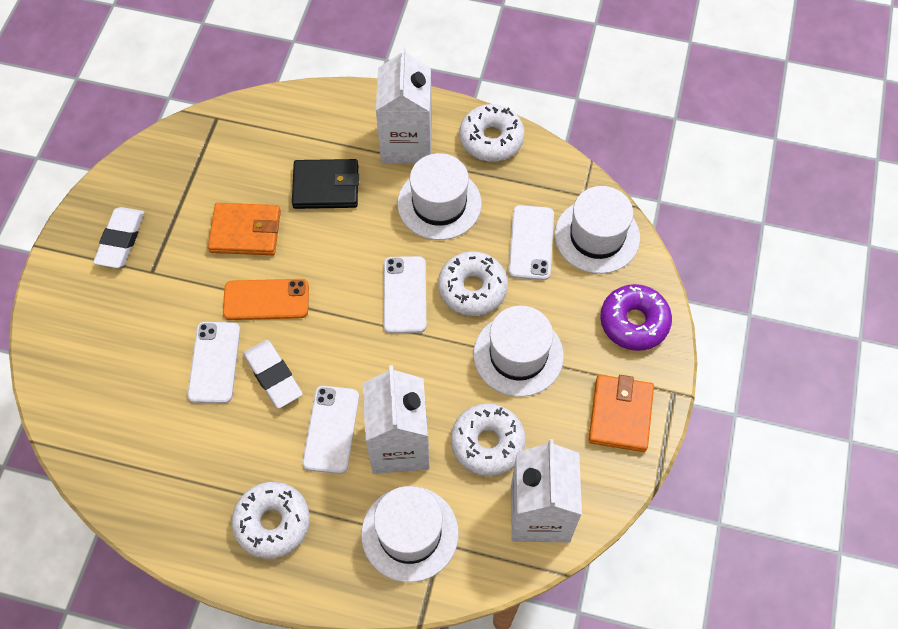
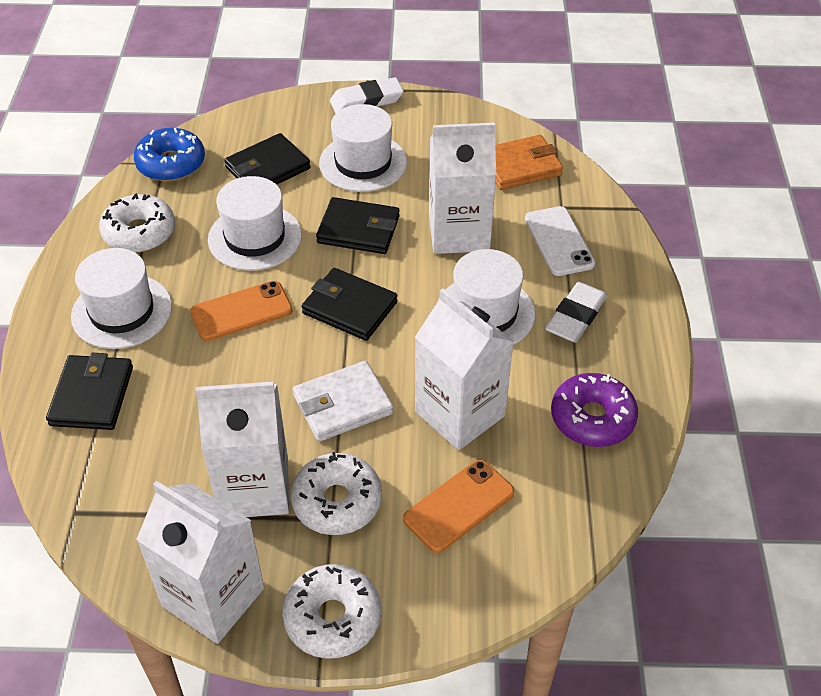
black wallet: 1 -> 4
blue donut: 0 -> 1
orange phone: 1 -> 2
orange wallet: 2 -> 1
white carton: 3 -> 4
white donut: 4 -> 3
white phone: 4 -> 1
white wallet: 0 -> 1

